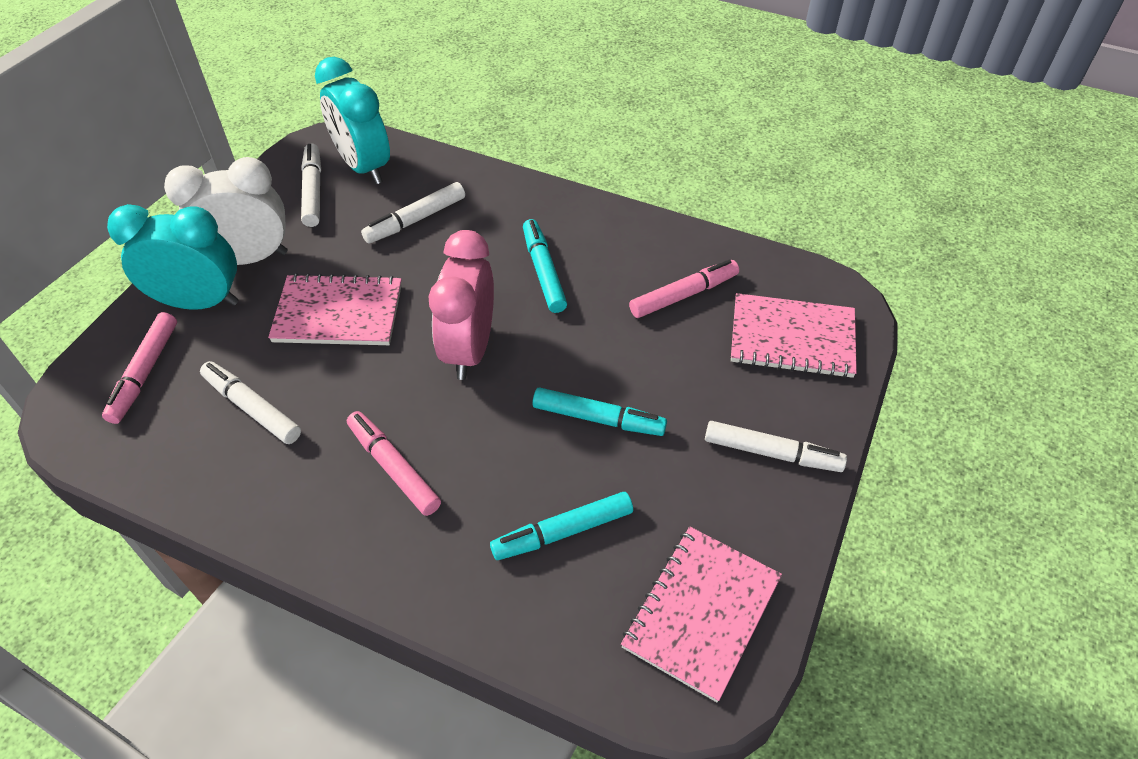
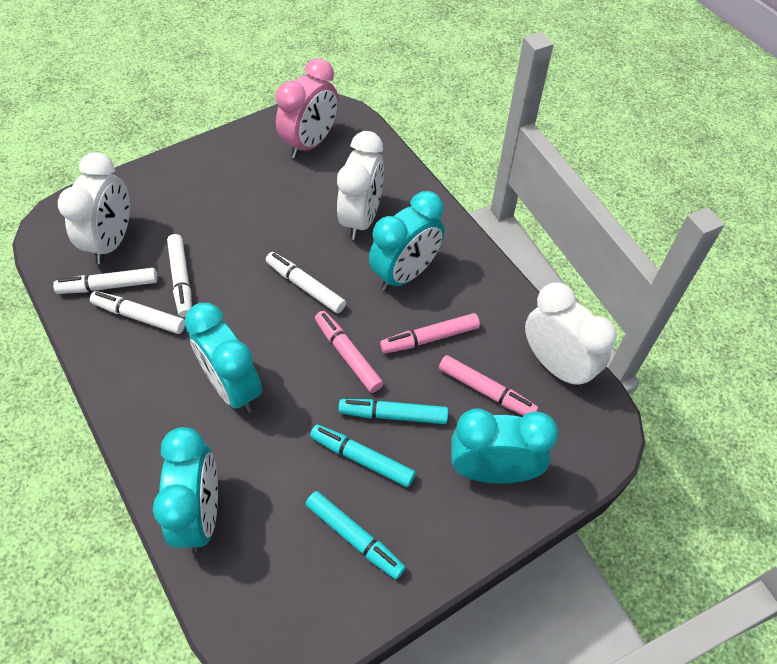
pink notebook: 3 -> 0
turquoise clock: 2 -> 4
white clock: 1 -> 3

